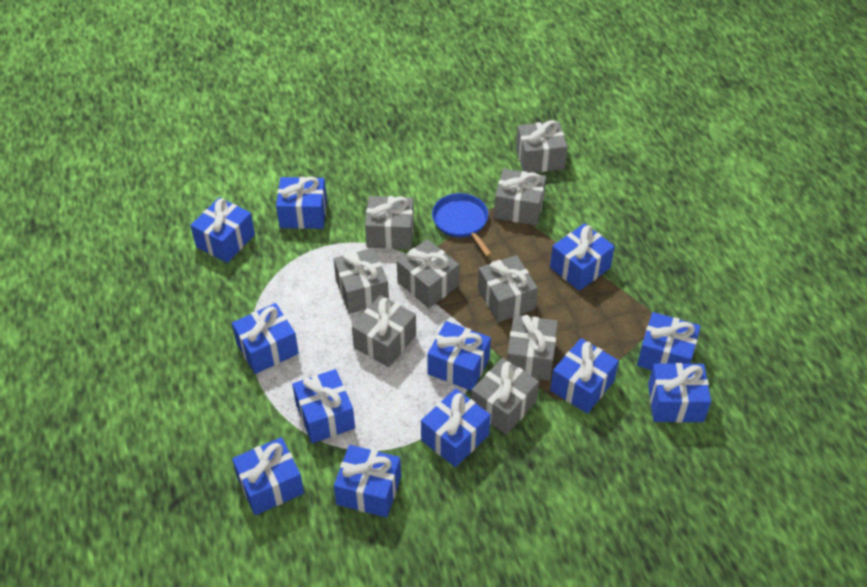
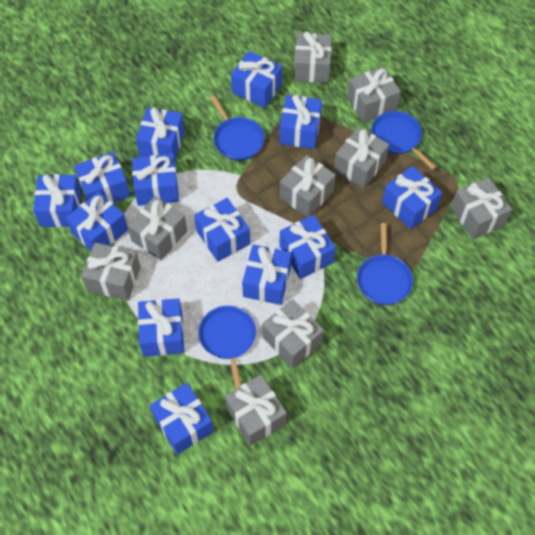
blue gift: 12 -> 13
blue pan: 1 -> 4

